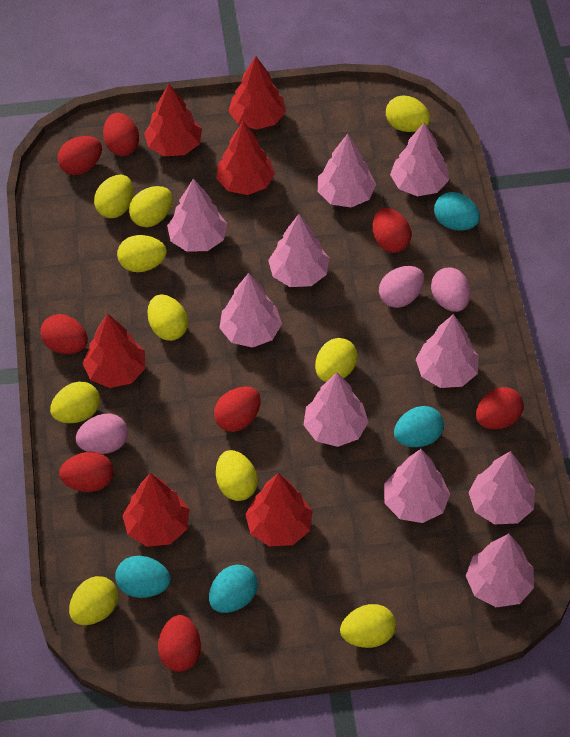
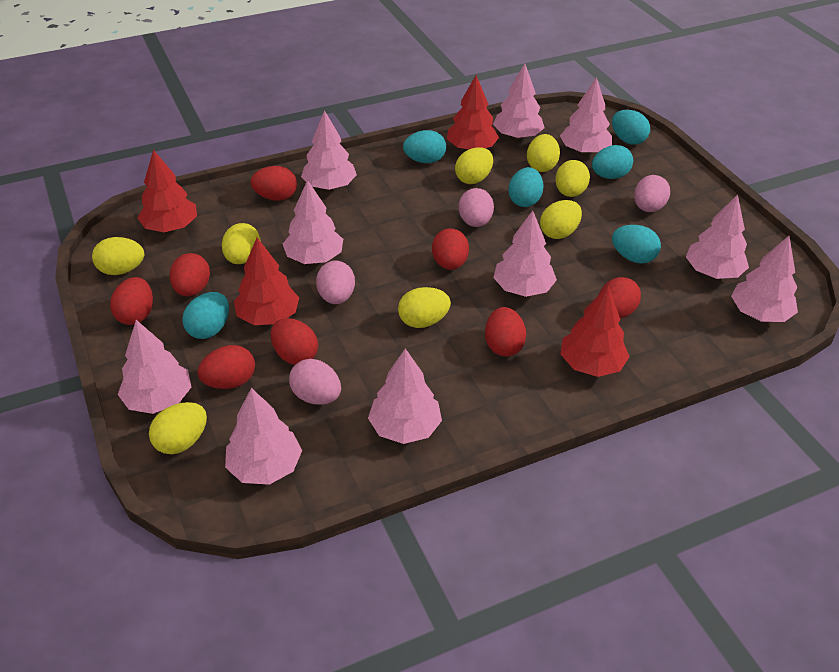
pink egg: 3 -> 4
red tree: 6 -> 4
turquoise egg: 4 -> 6
yellow egg: 10 -> 8

